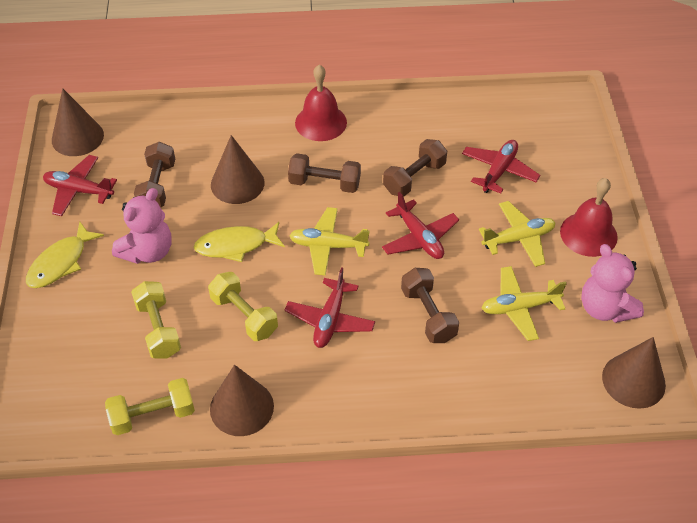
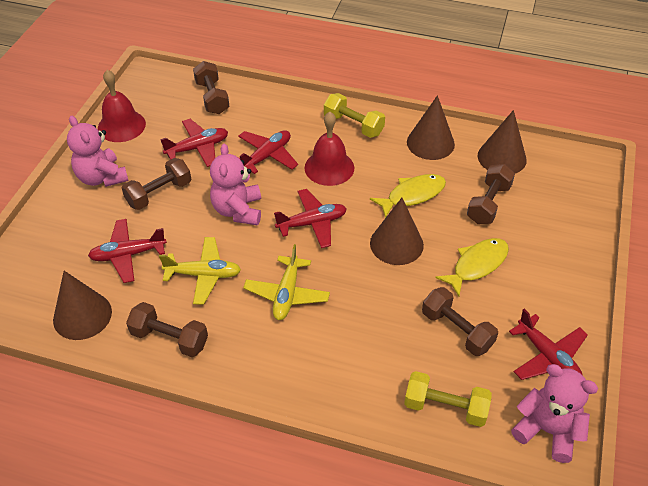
brown dumbbell: 4 -> 5
pink teddy bear: 2 -> 3
red plane: 4 -> 5
yellow dumbbell: 3 -> 2
yellow plane: 3 -> 2

